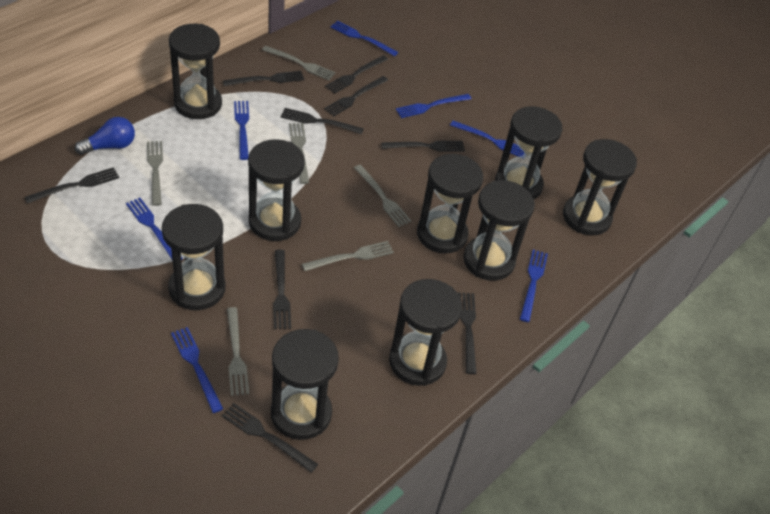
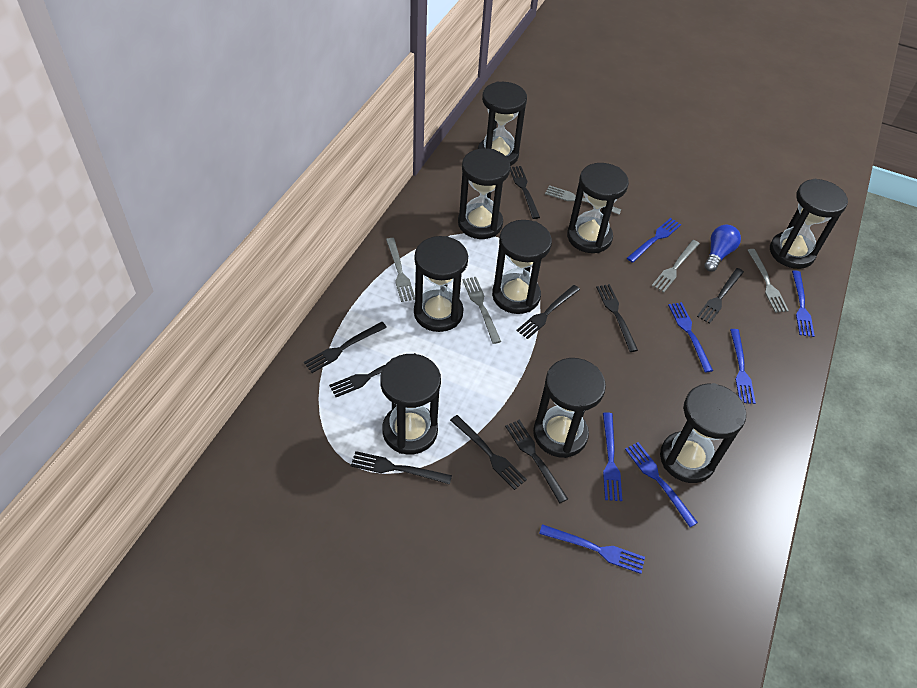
grey fork: 6 -> 5

